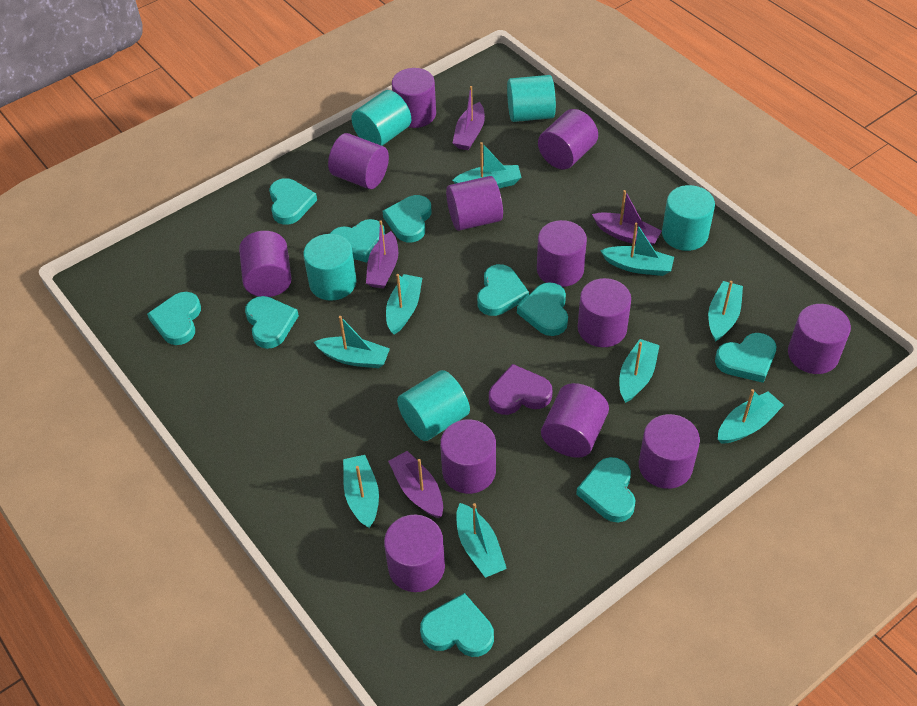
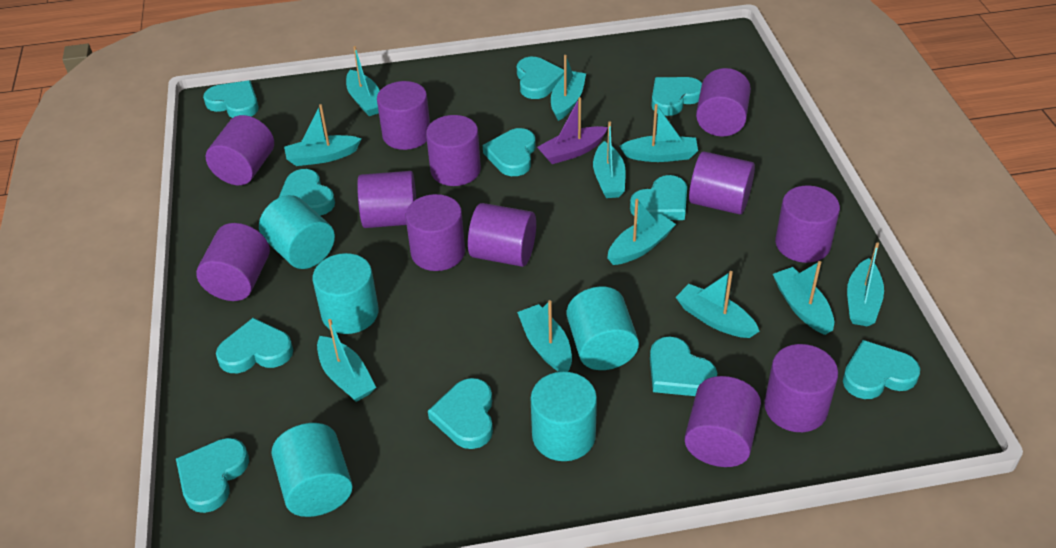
purple boat: 4 -> 1
purple heart: 1 -> 0
turquoise boat: 9 -> 11
turquoise heart: 10 -> 11

